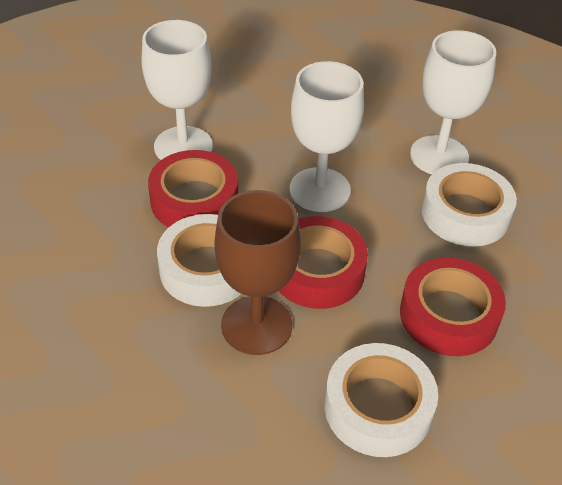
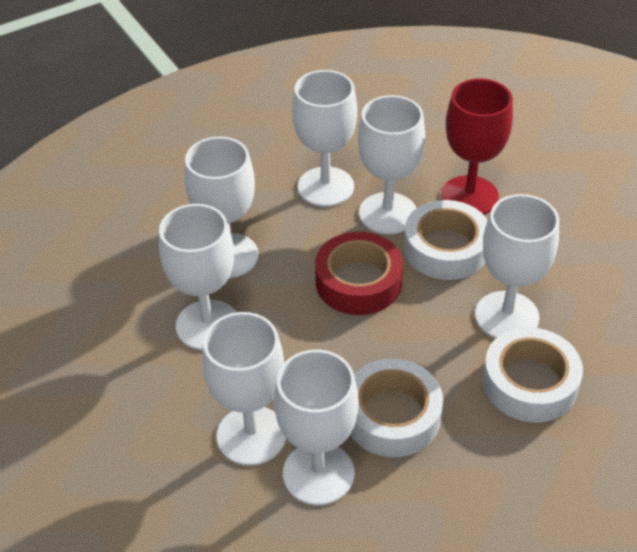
brown goblet: 1 -> 0
red goblet: 0 -> 1
red tape: 3 -> 1
white goblet: 3 -> 7

